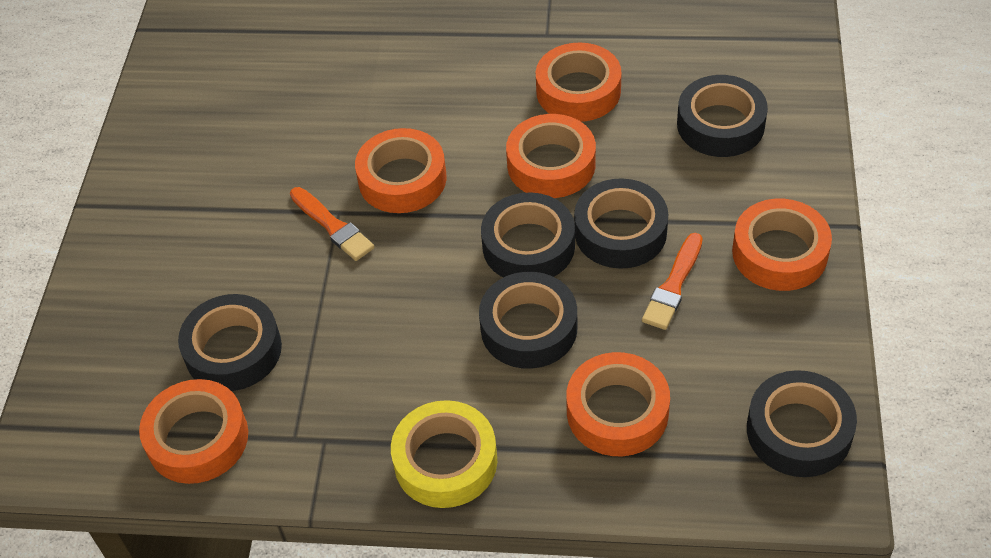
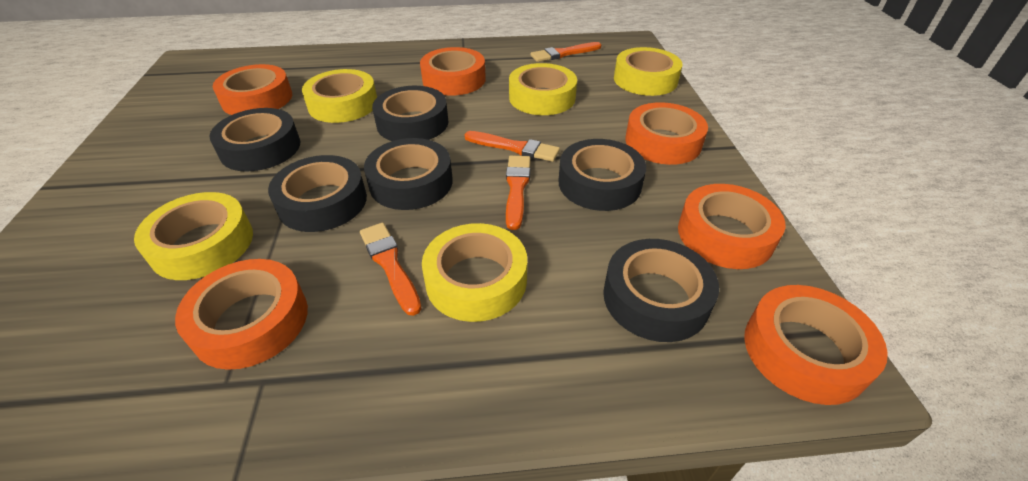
orange brush: 2 -> 4
yellow tape: 1 -> 5

